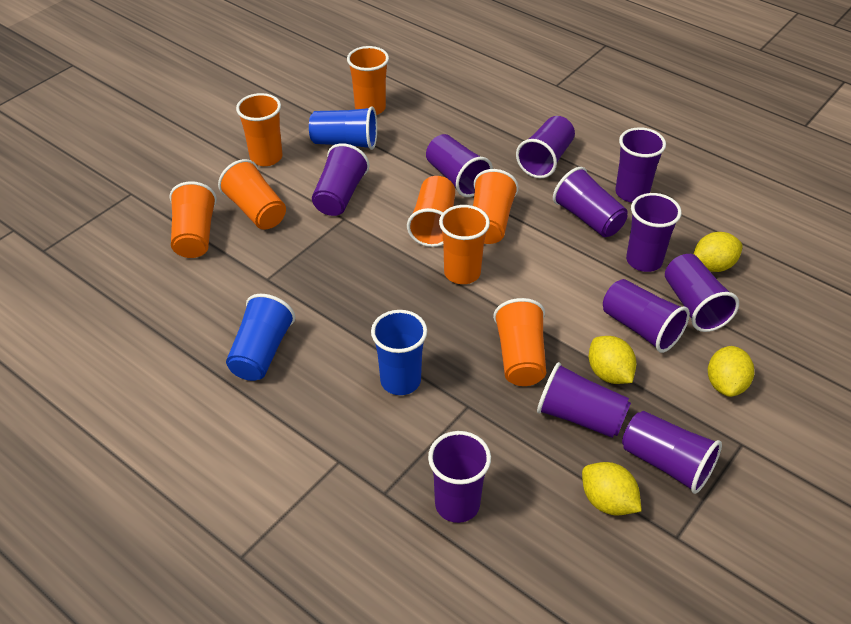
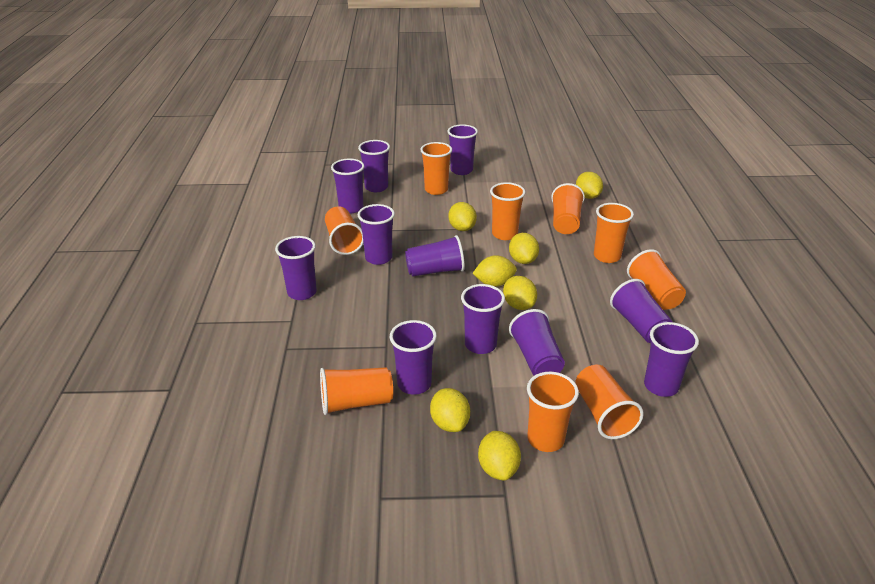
blue cup: 3 -> 0
orange cup: 8 -> 9
yellow lemon: 4 -> 7

